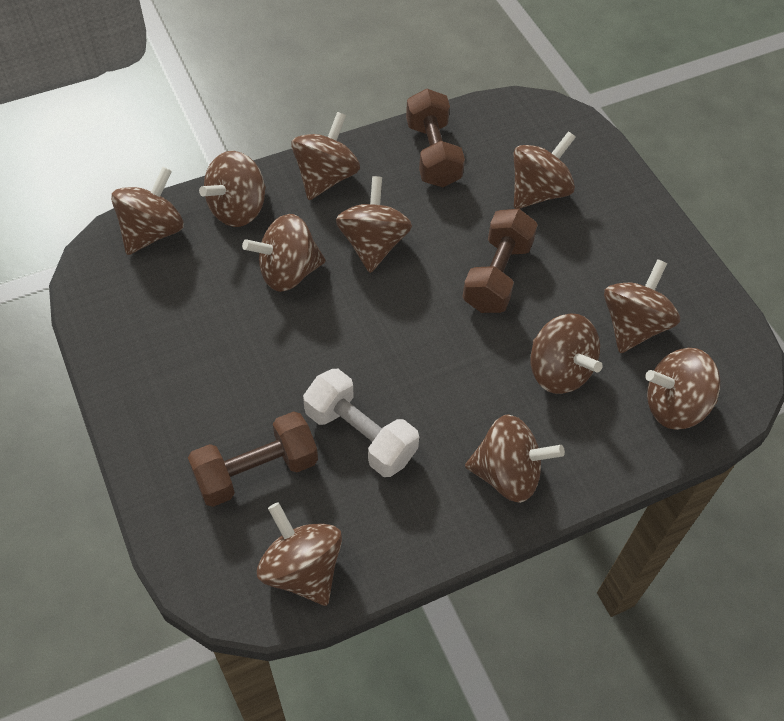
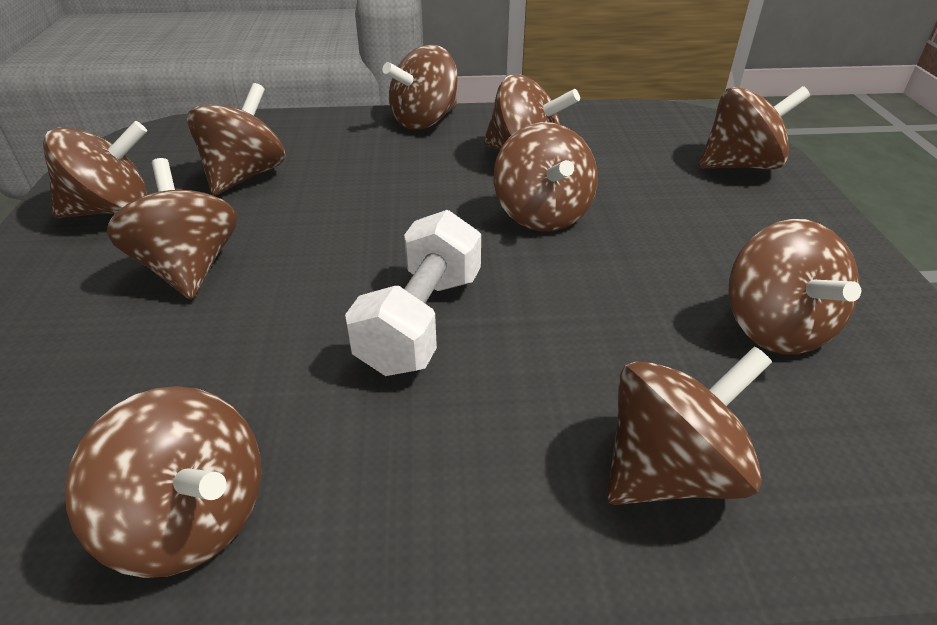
brown dumbbell: 3 -> 0
brown spinning top: 11 -> 10

